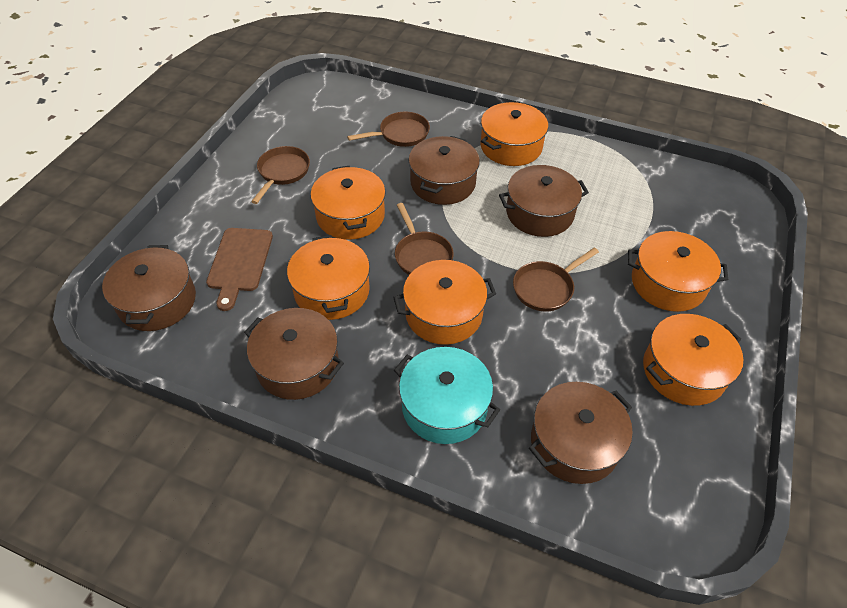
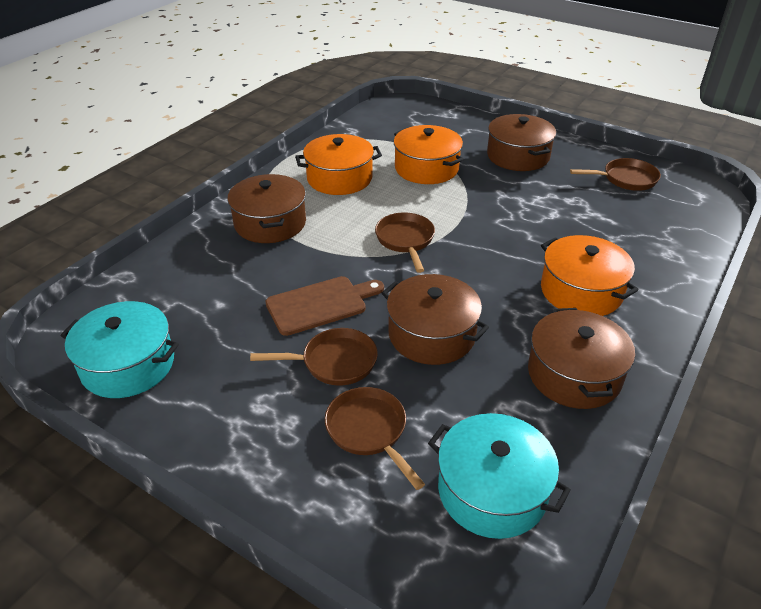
brown pot: 5 -> 4
orange pot: 6 -> 3
turquoise pot: 1 -> 2

